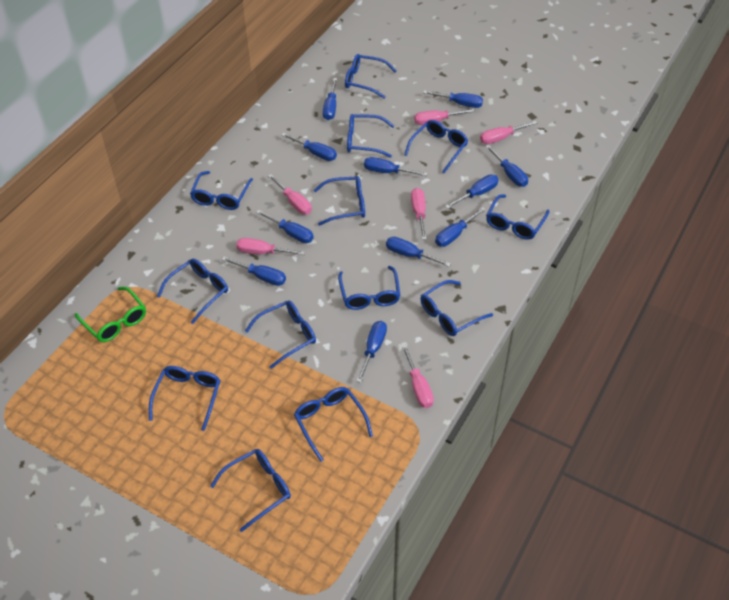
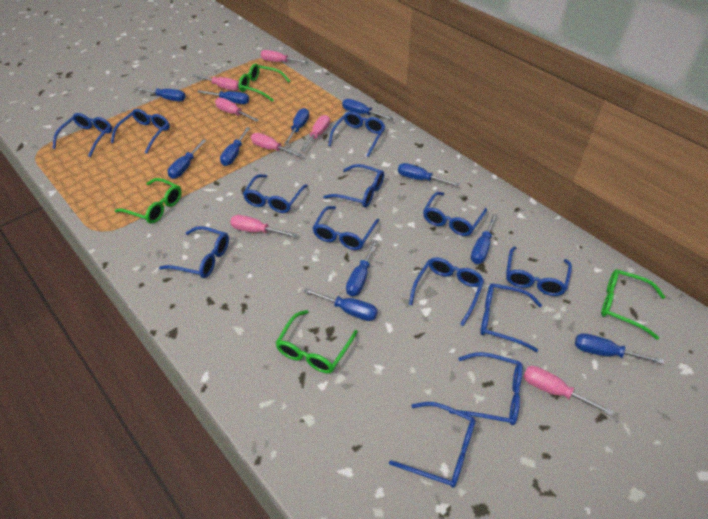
green glasses: 1 -> 4
pink screwdriver: 6 -> 7

